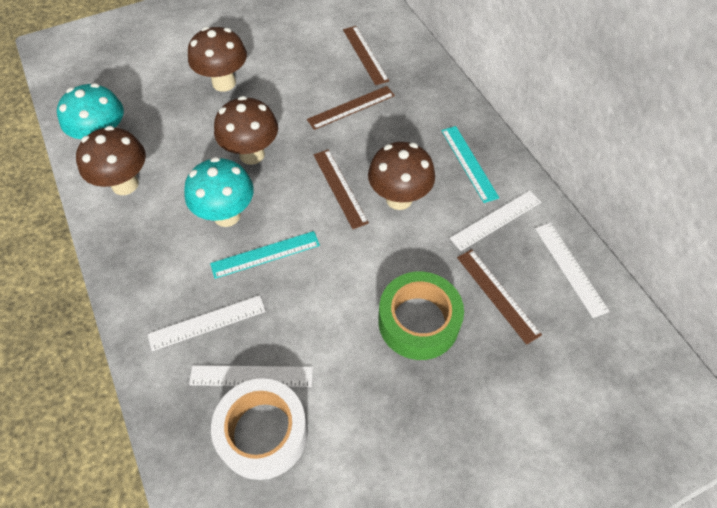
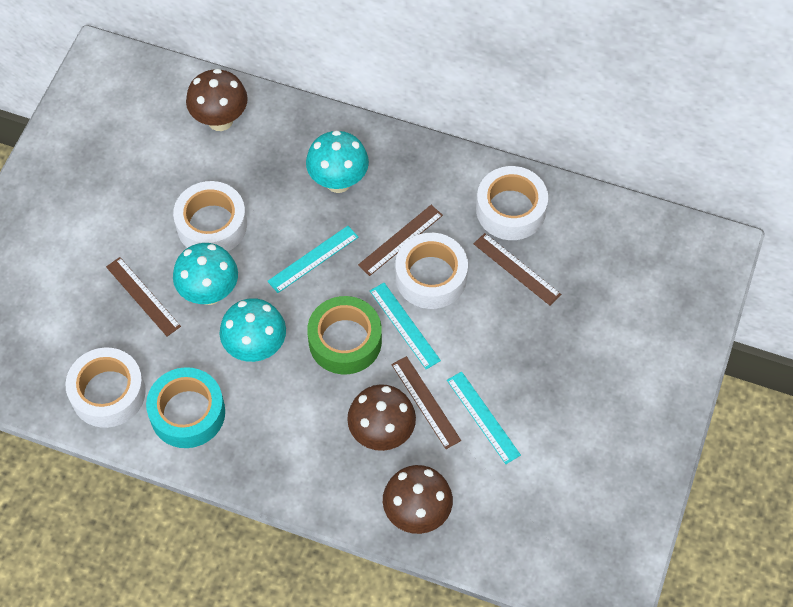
brown mushroom: 4 -> 3
turquoise mushroom: 2 -> 3
turquoise ruler: 2 -> 3
turquoise tape: 0 -> 1
white ruler: 4 -> 0
white tape: 1 -> 4

